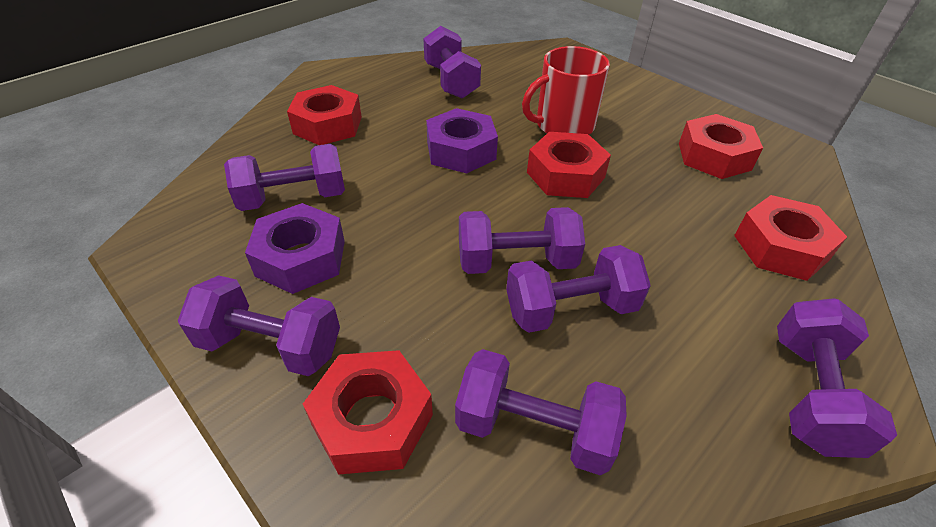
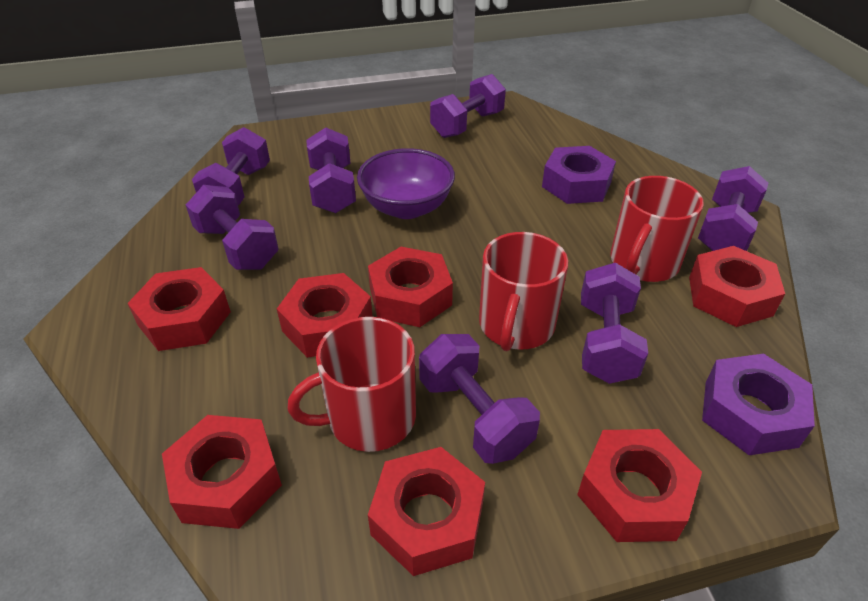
purple bowl: 0 -> 1
red mug: 1 -> 3
red nut: 5 -> 7

